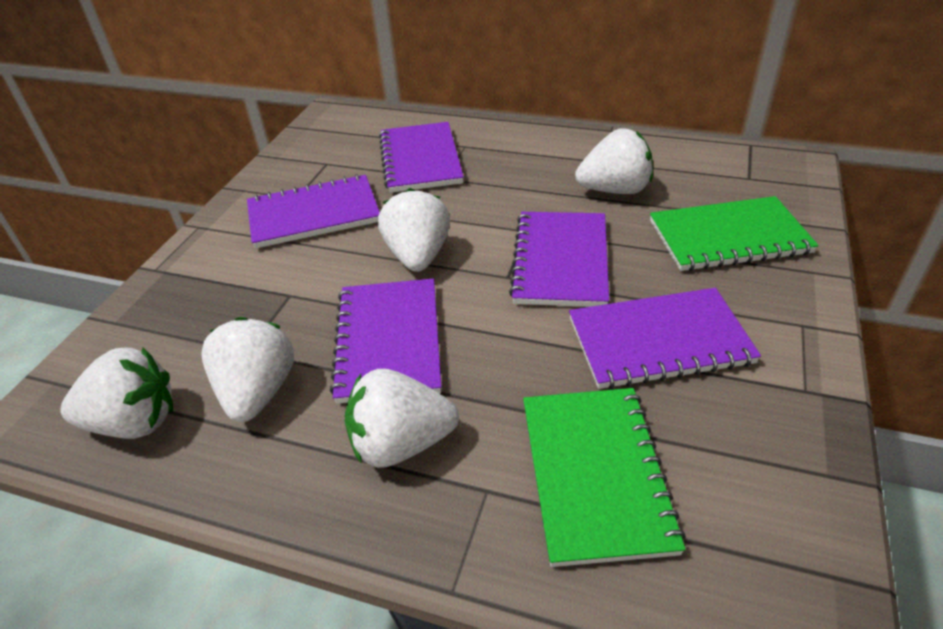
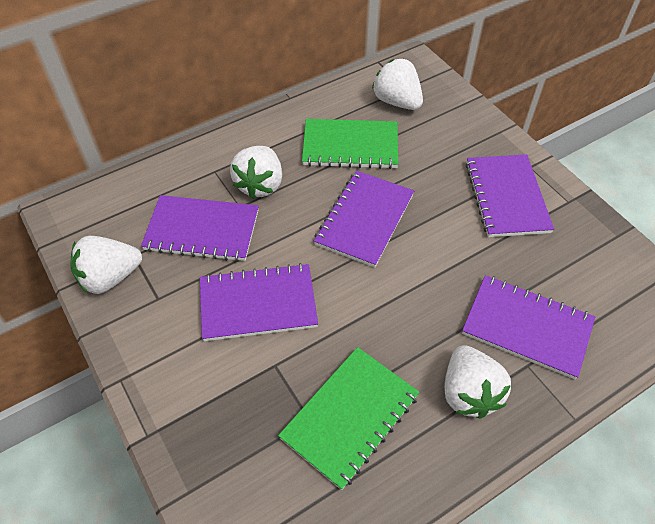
white strawberry: 5 -> 4

